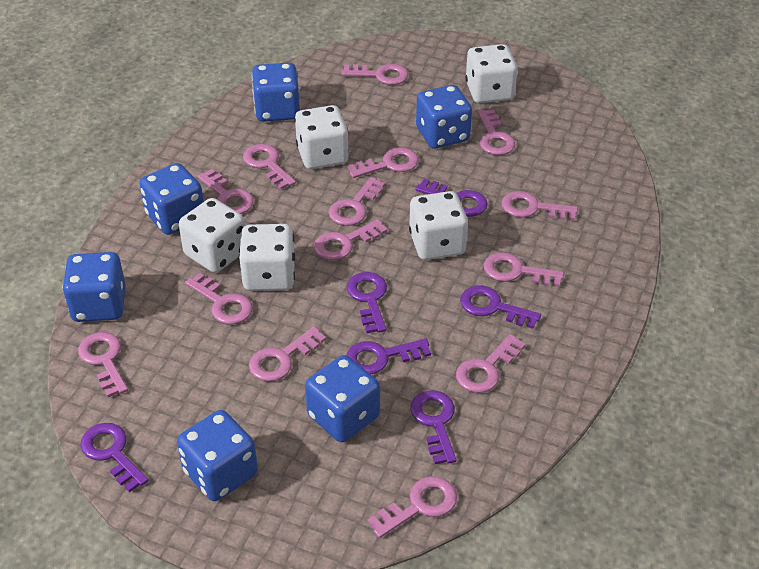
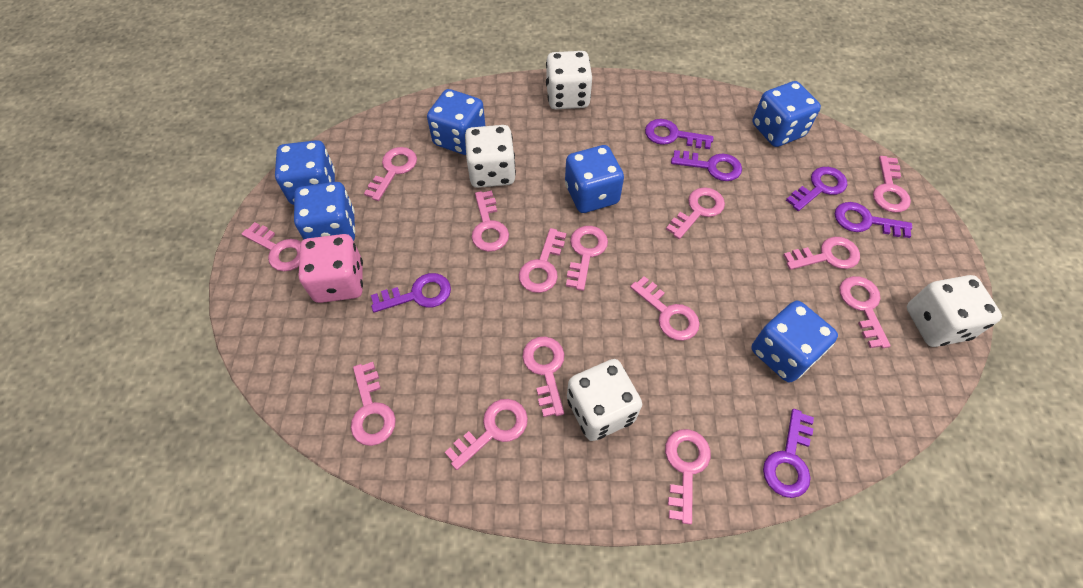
pink dice: 0 -> 1
white dice: 5 -> 4

